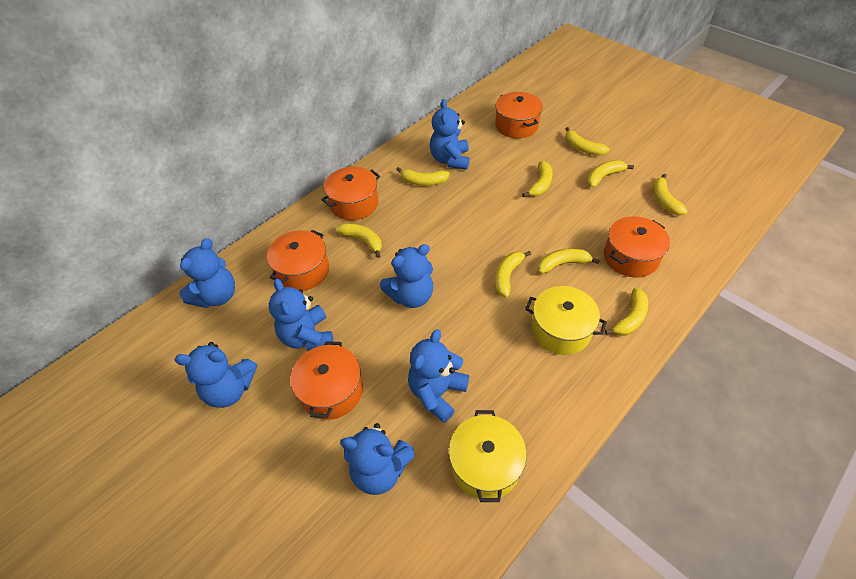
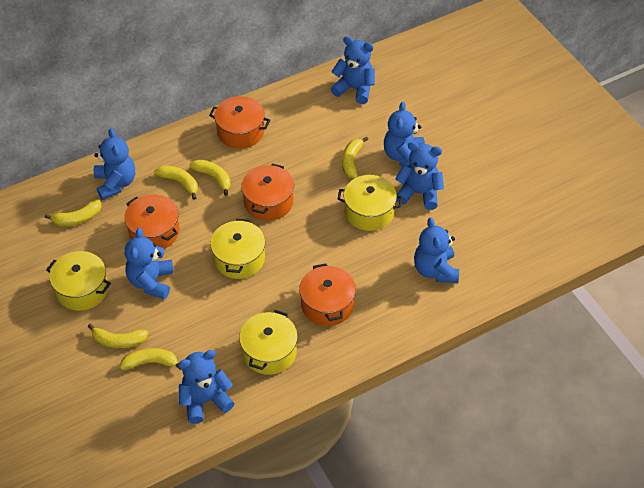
orange pot: 5 -> 4
yellow banana: 9 -> 6
yellow pot: 2 -> 4

